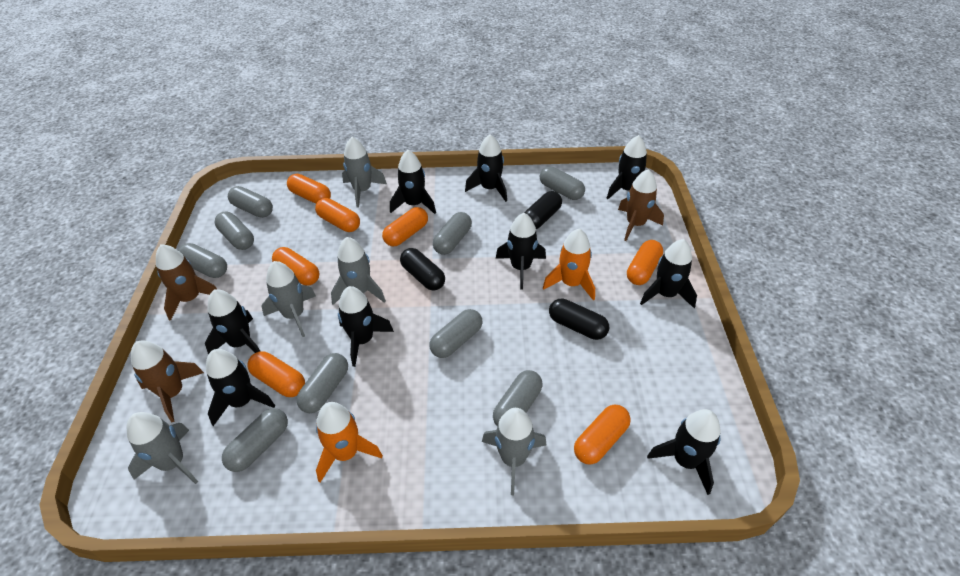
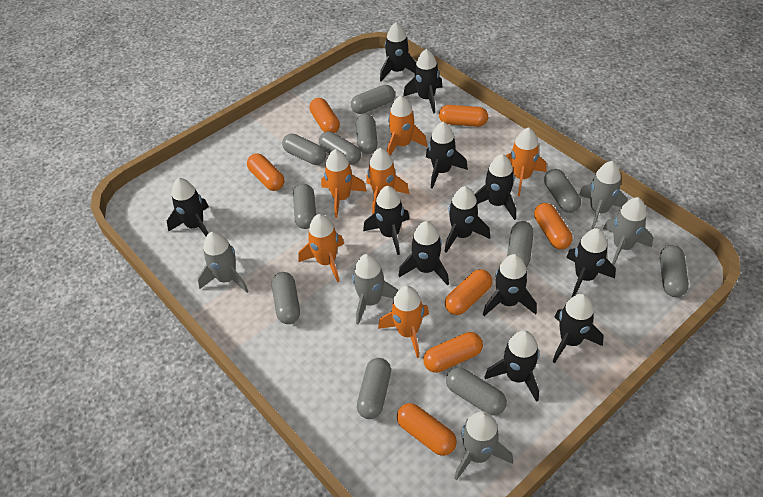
black capsule: 3 -> 0
black rocket: 9 -> 12
brown rocket: 3 -> 0
grey capsule: 9 -> 11
orange rocket: 2 -> 6

